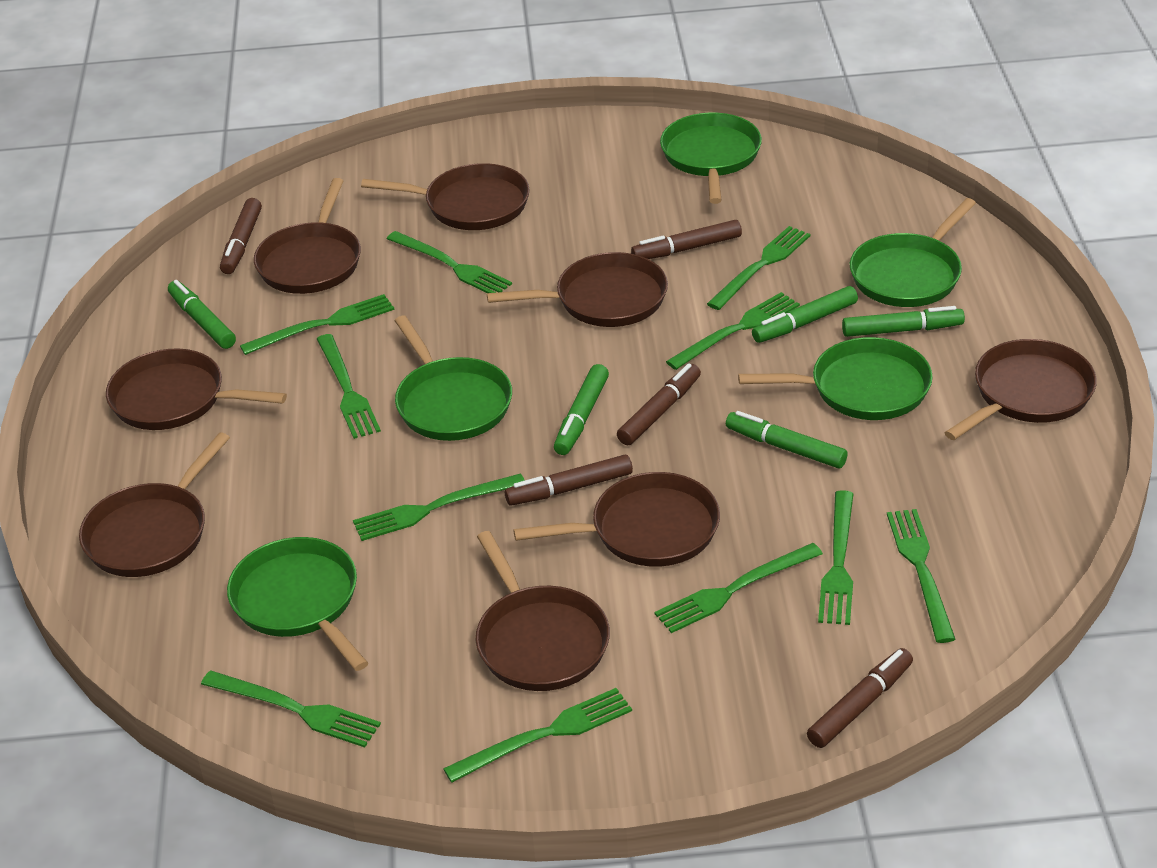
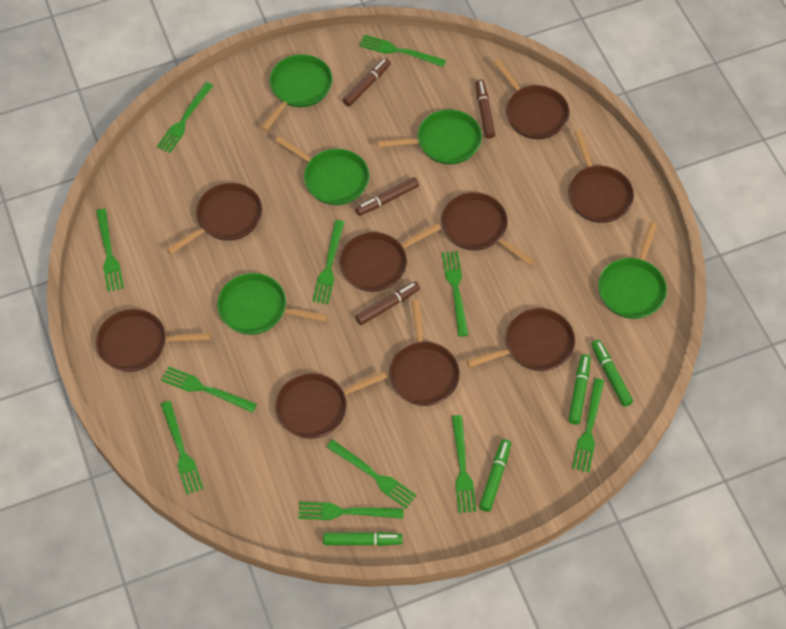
brown marker: 5 -> 4
brown pan: 8 -> 9
green marker: 5 -> 4

